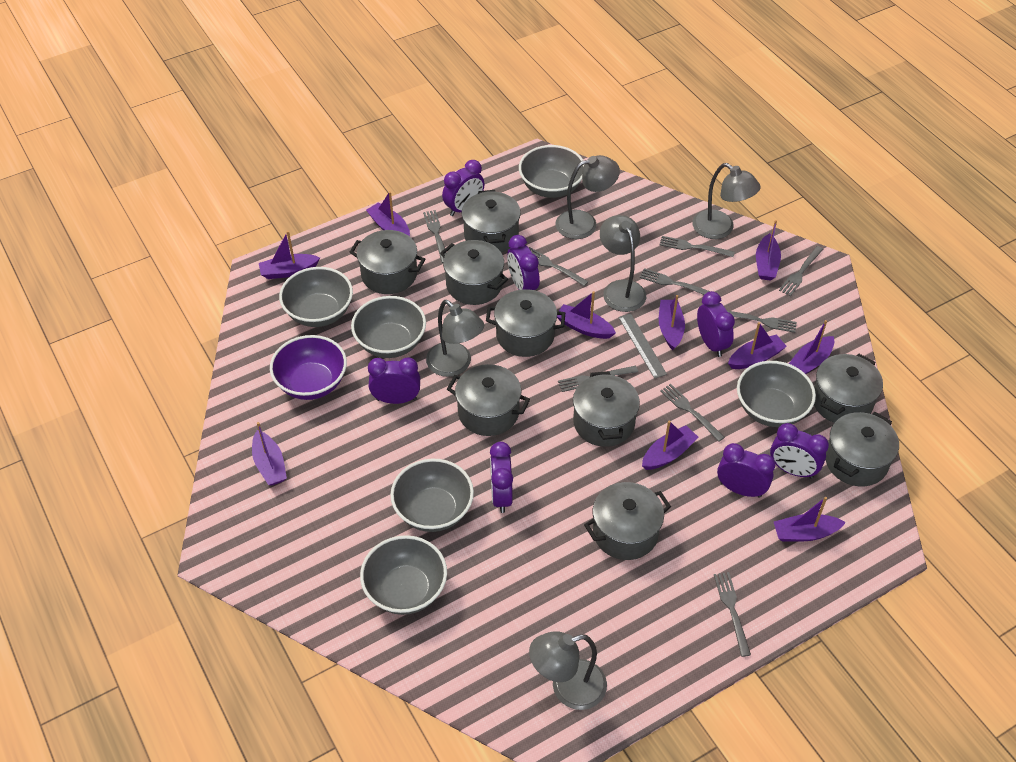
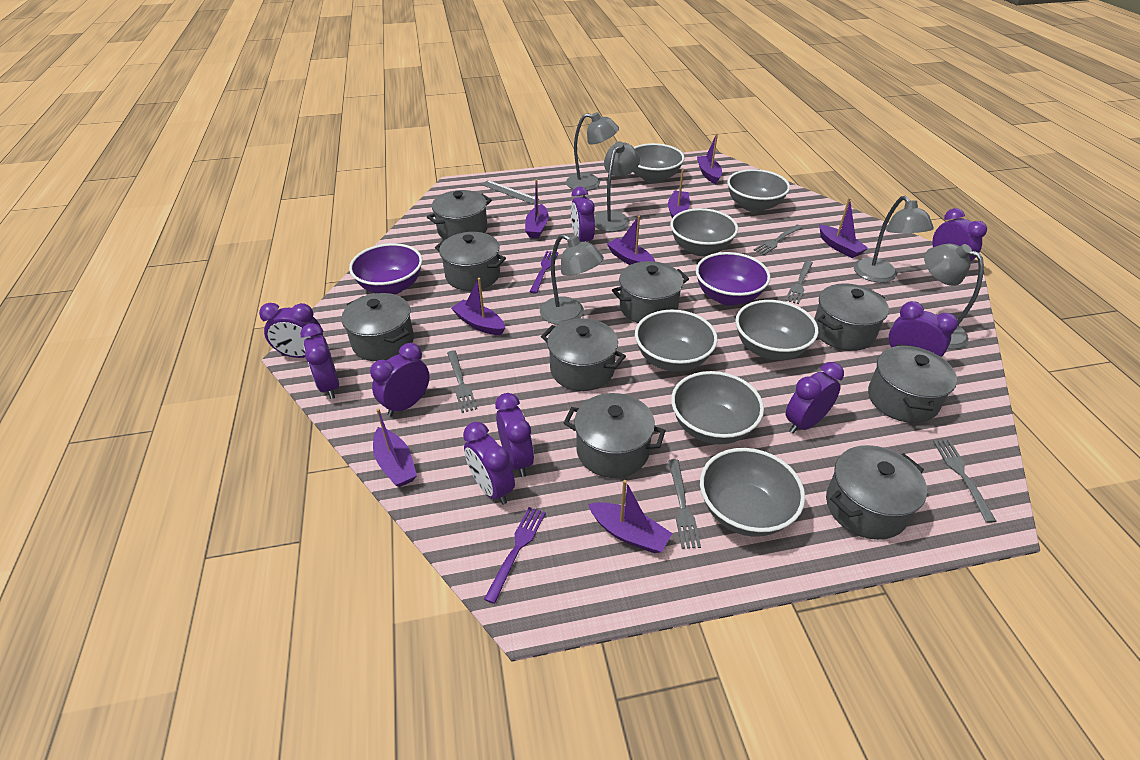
grey bowl: 6 -> 7
grey fork: 9 -> 5
purple boat: 10 -> 8
purple bowl: 1 -> 2
purple clock: 7 -> 9
purple fork: 0 -> 2

